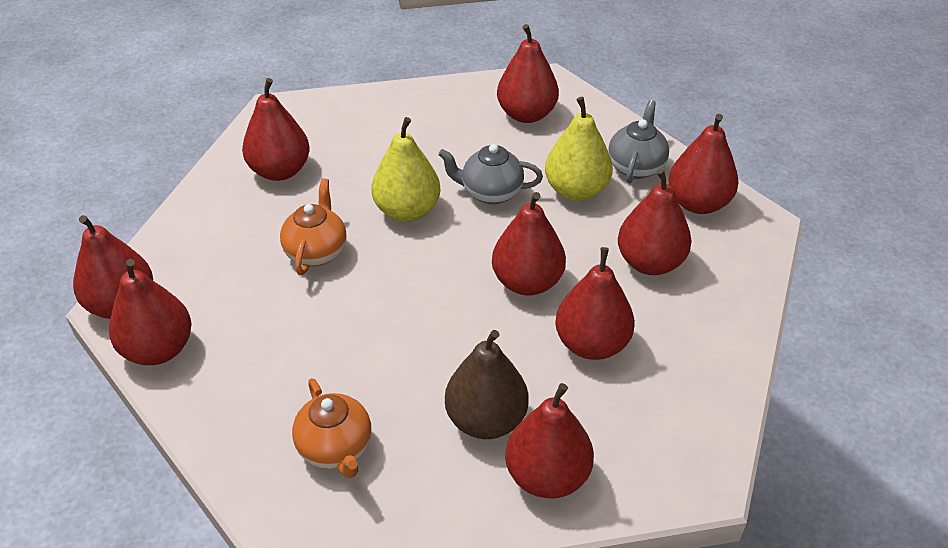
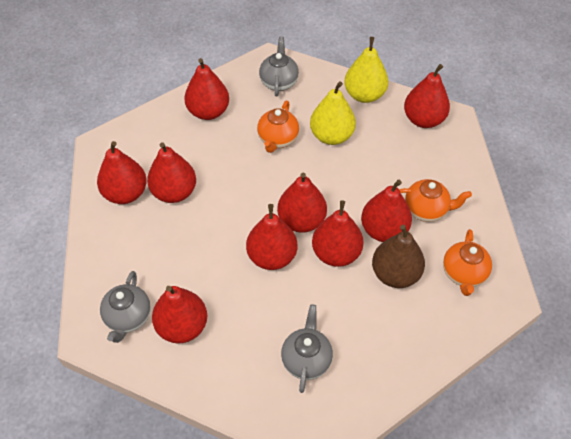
grey teapot: 2 -> 3
orange teapot: 2 -> 3

